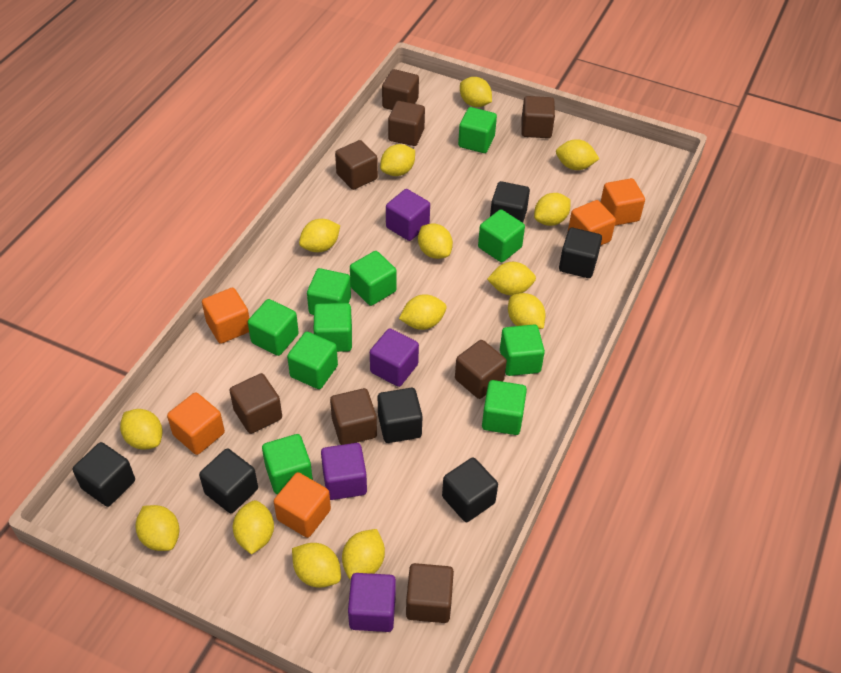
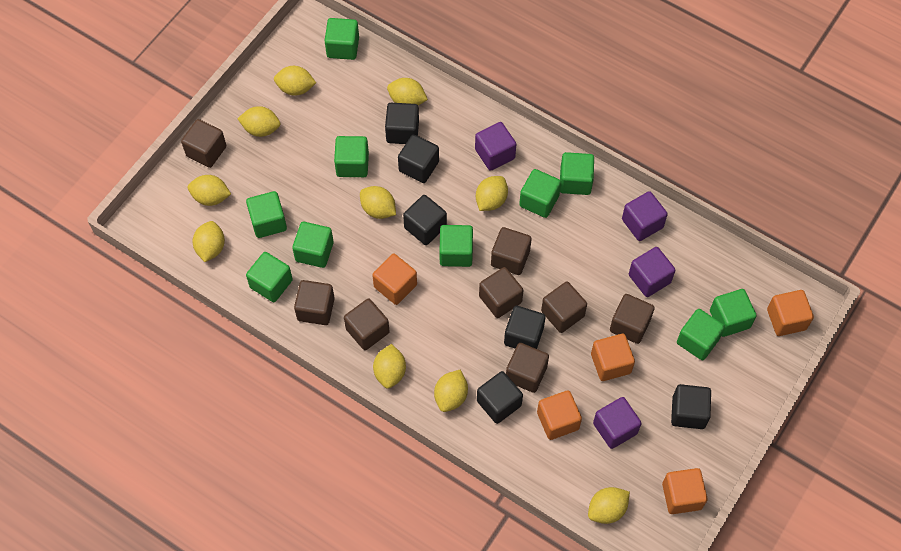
yellow lemon: 14 -> 10

